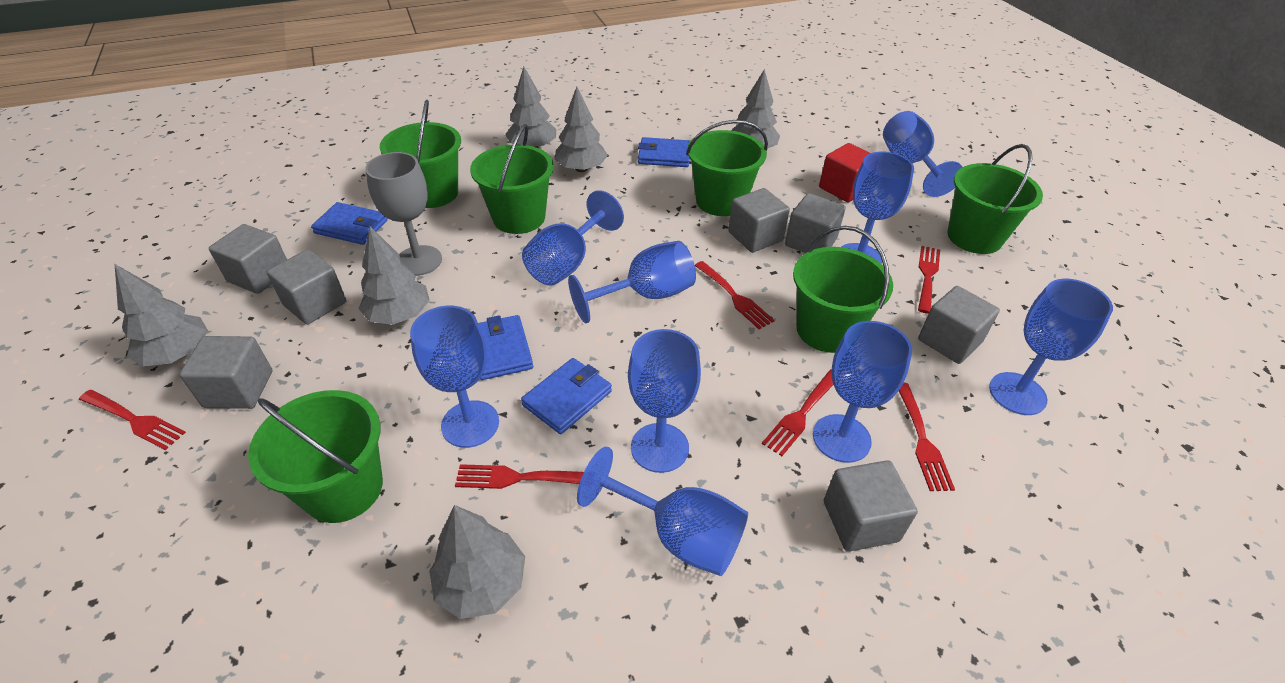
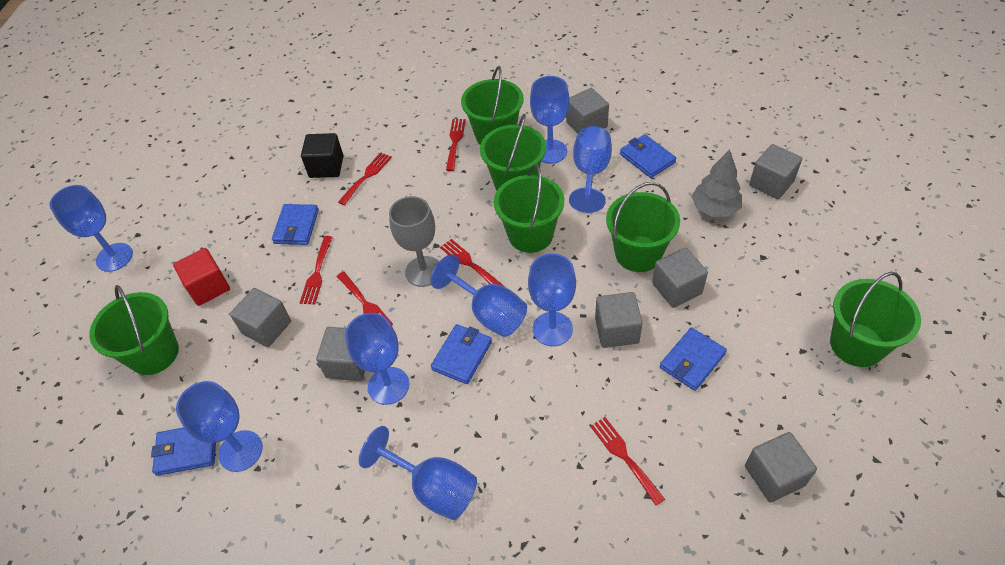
black cube: 0 -> 1
blue goblet: 9 -> 8
blue wallet: 4 -> 5
grey tree: 6 -> 1

